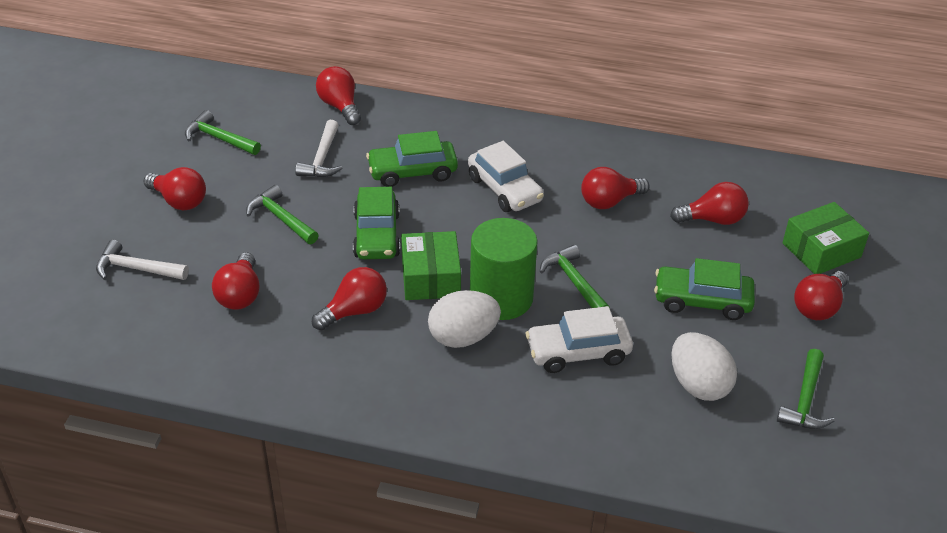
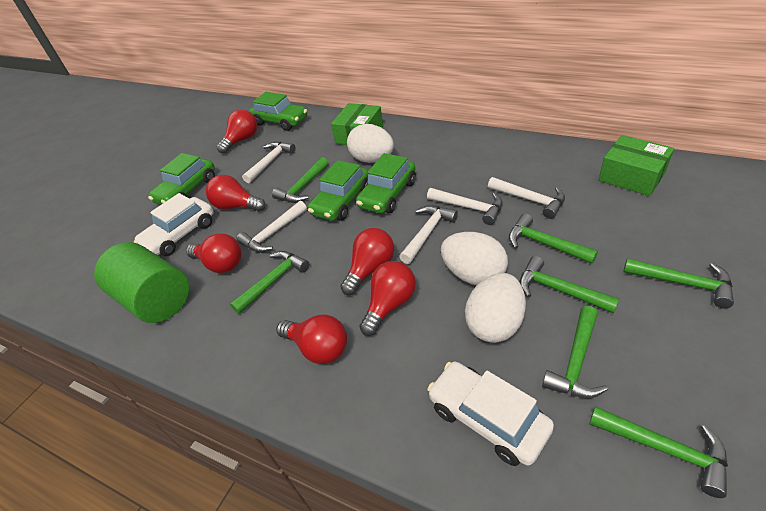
green car: 3 -> 4
green hammer: 4 -> 7
red light bulb: 7 -> 6
white egg: 2 -> 3
white hammer: 2 -> 5

